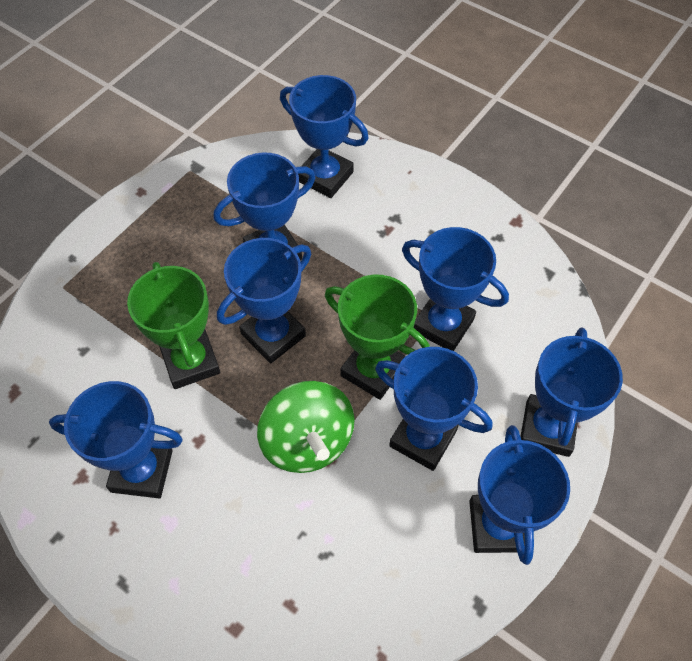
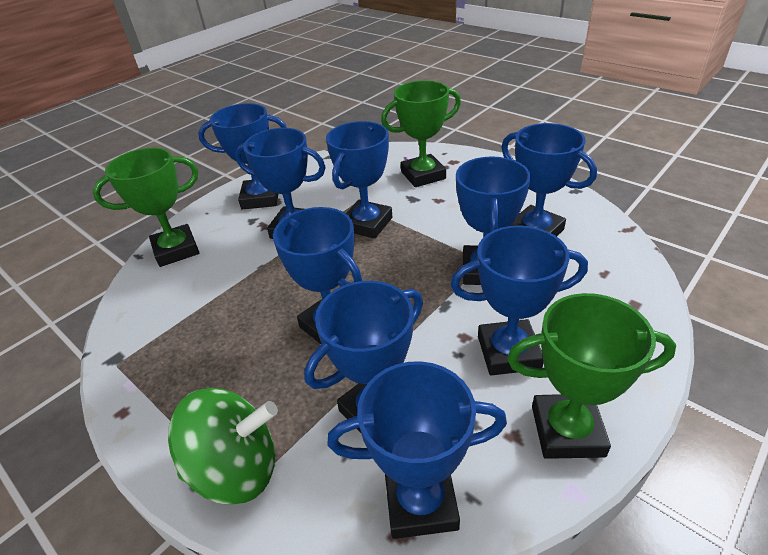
blue trophy: 8 -> 9
green trophy: 2 -> 3

